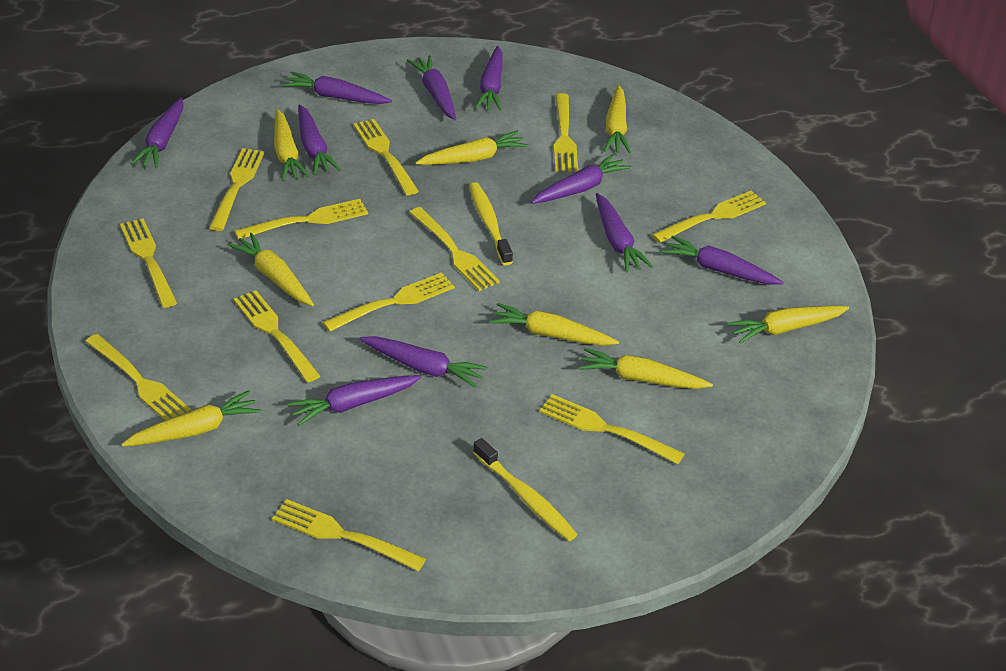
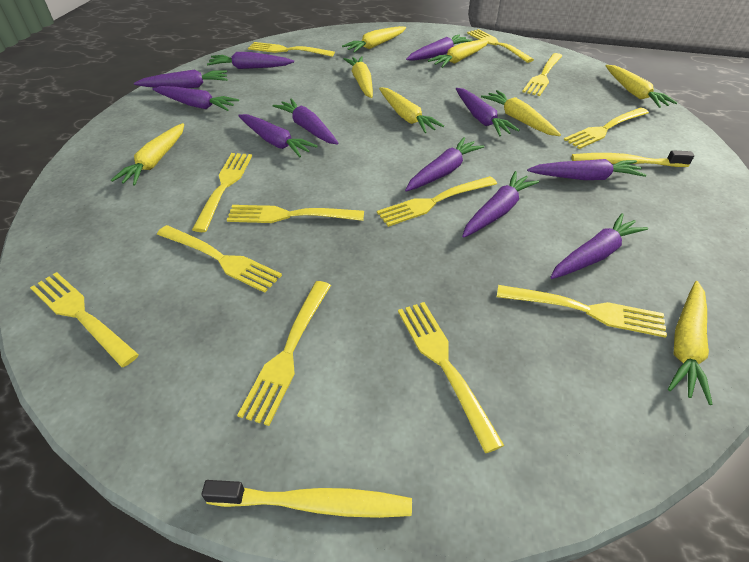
purple carrot: 10 -> 11

